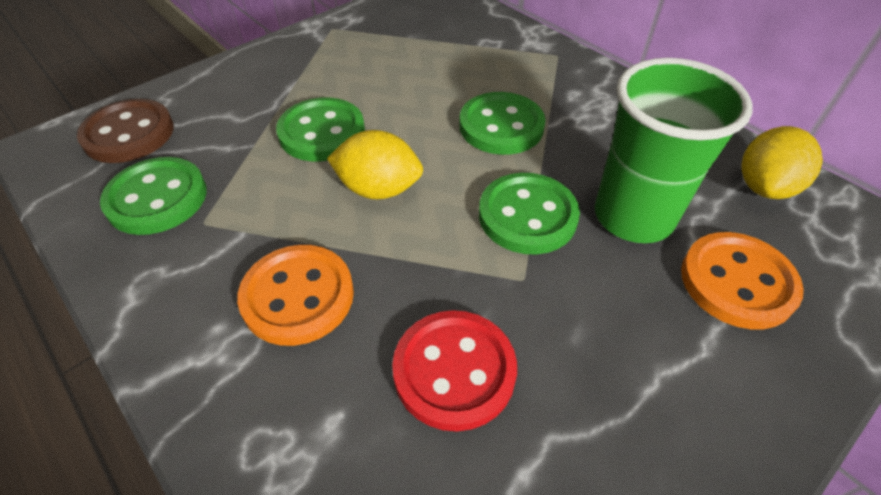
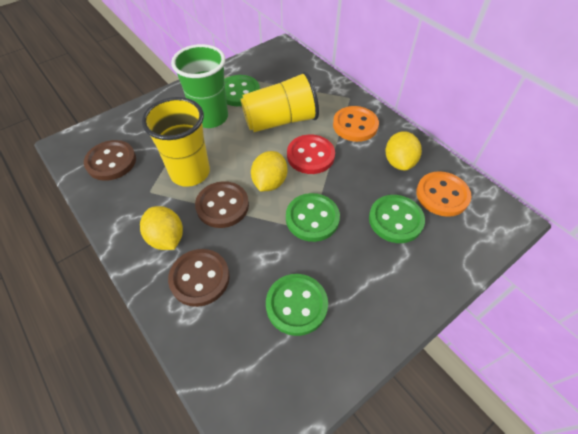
brown button: 1 -> 3
yellow cup: 0 -> 2
yellow lemon: 2 -> 3

